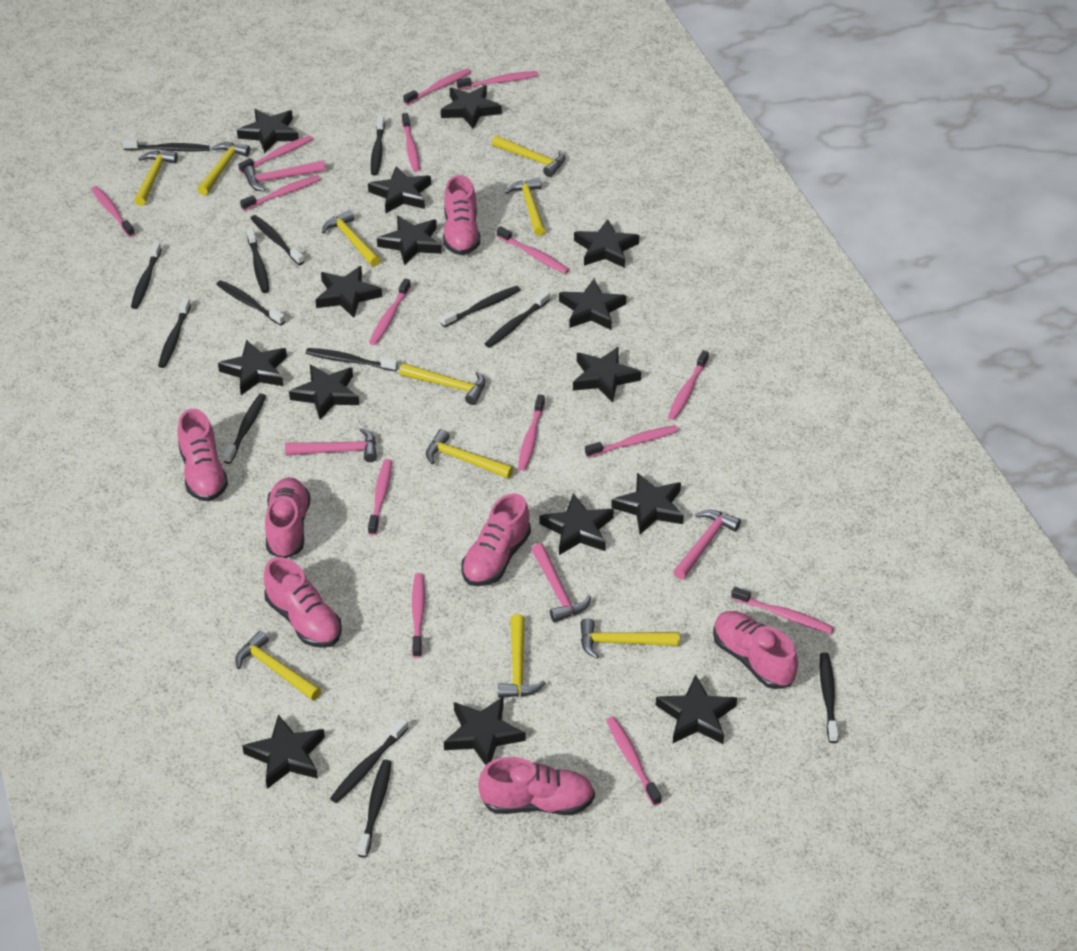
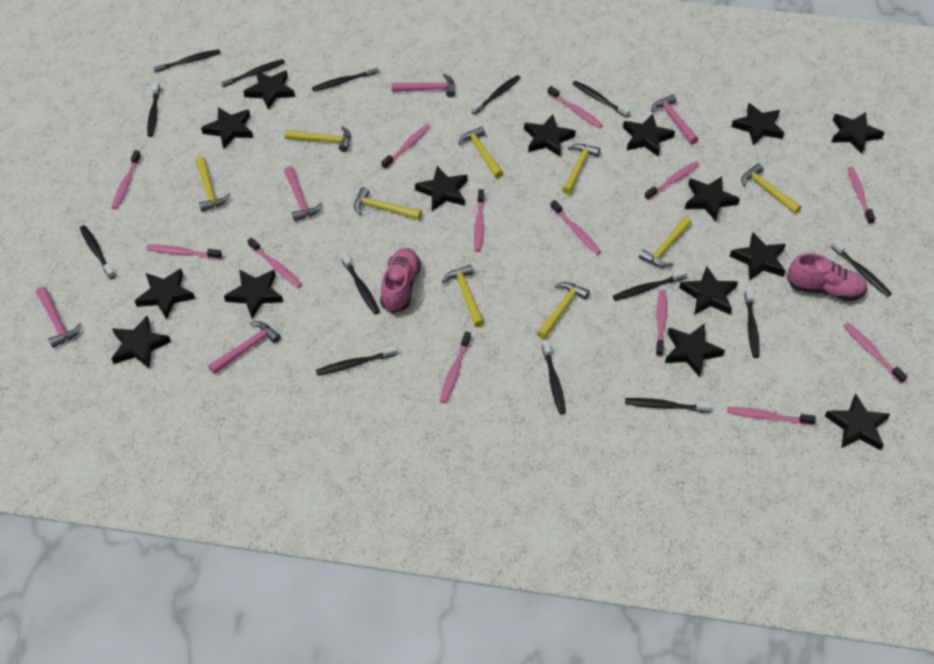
pink hammer: 4 -> 5
pink shoe: 7 -> 2
pink toothbrush: 15 -> 13
yellow hammer: 10 -> 9

